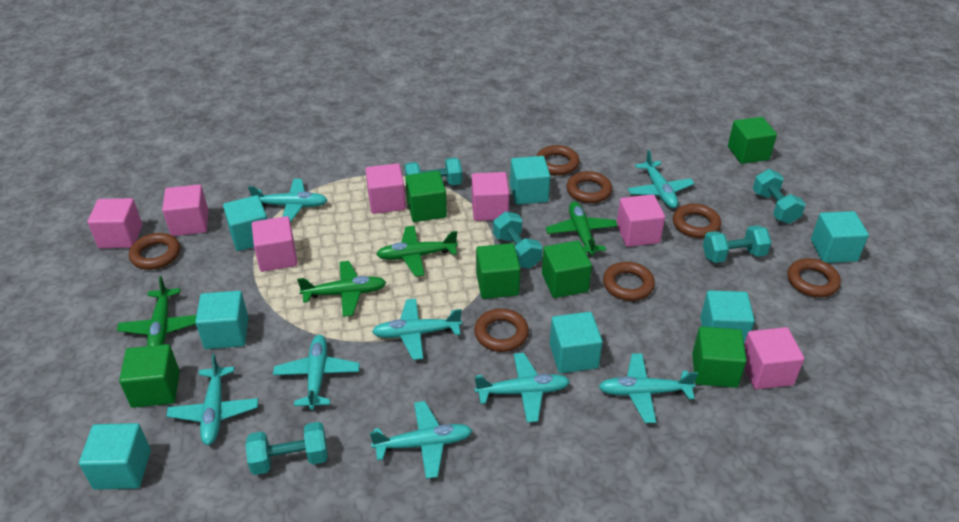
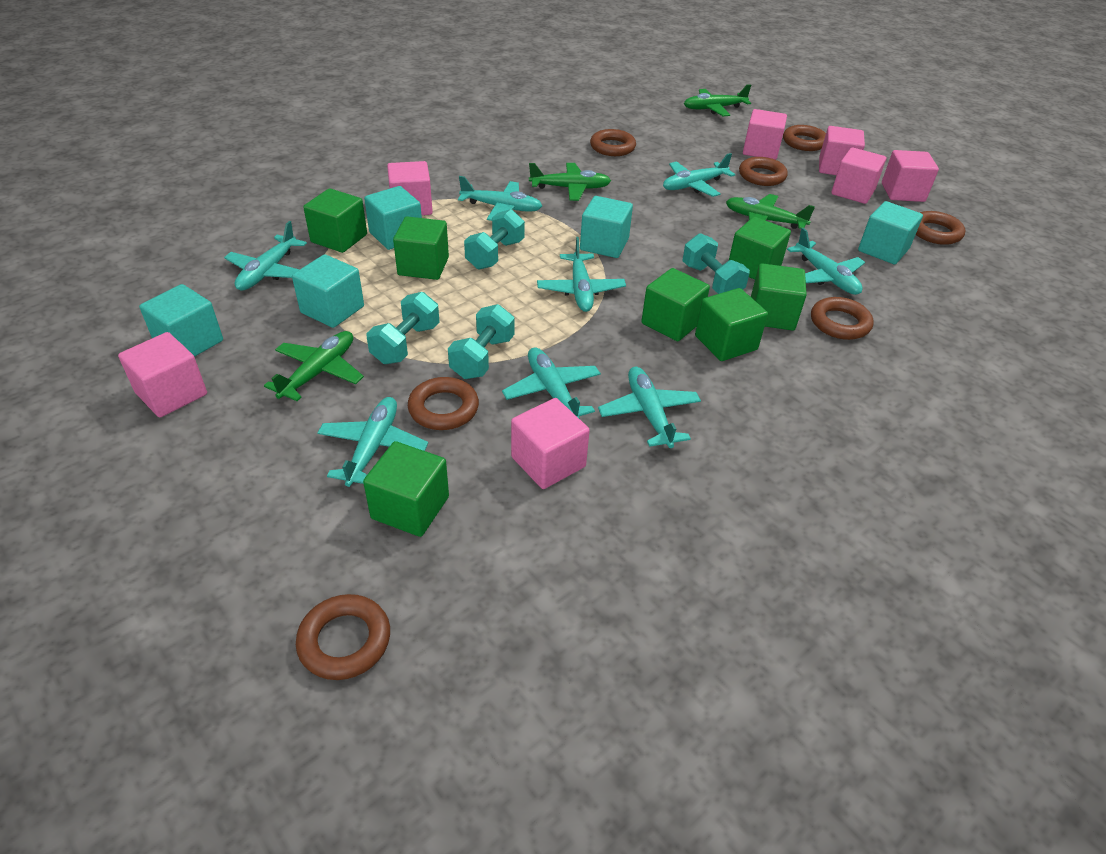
green cube: 6 -> 7
turquoise cube: 7 -> 5
turquoise dumbbell: 5 -> 4

